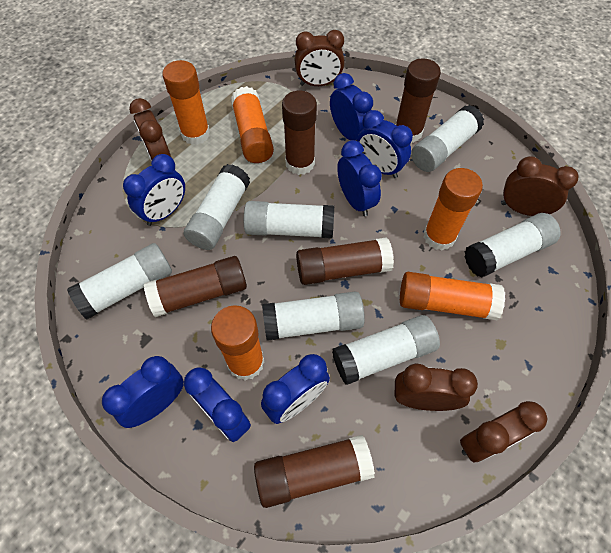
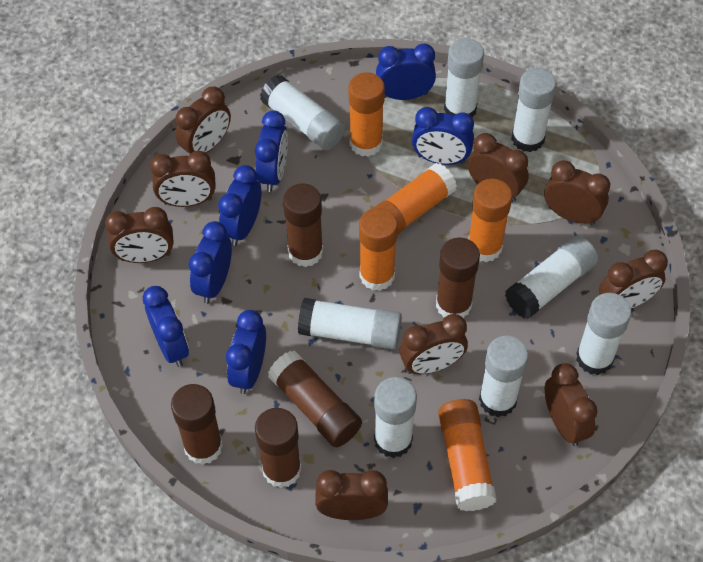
brown clock: 5 -> 9
white glue stick: 7 -> 8

